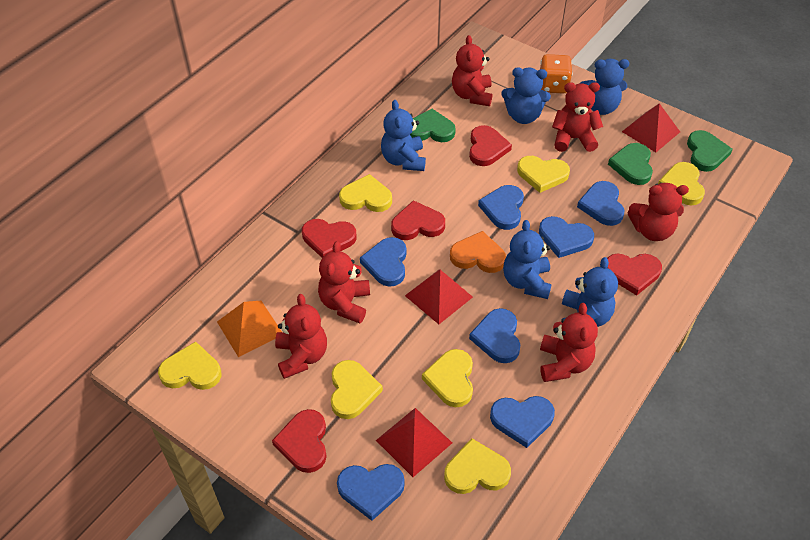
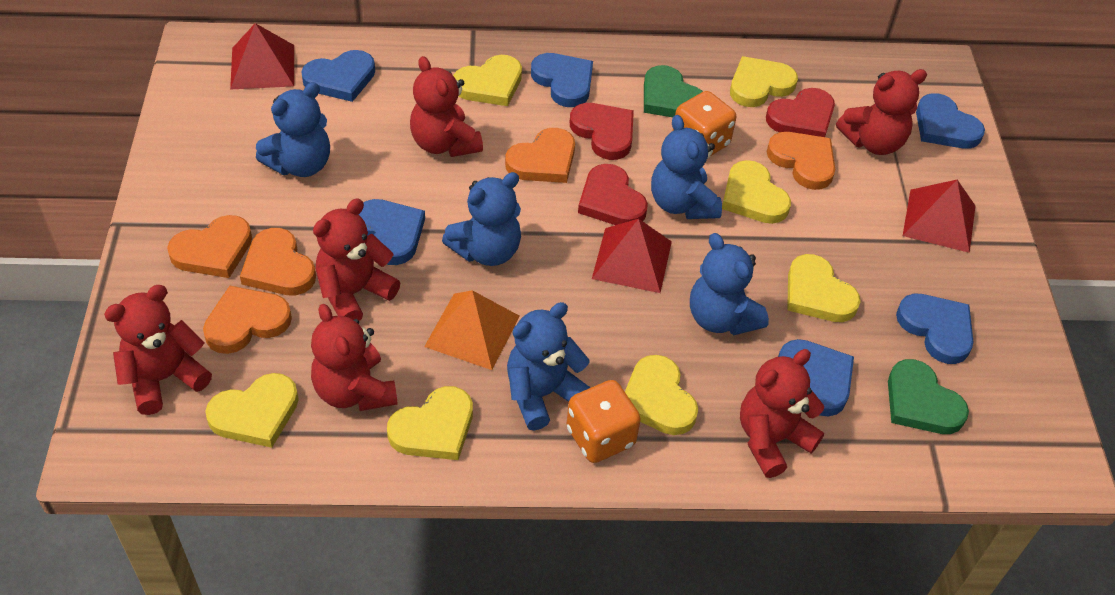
blue heart: 7 -> 6
green heart: 3 -> 2
orange dice: 1 -> 2
orange heart: 1 -> 5
red heart: 5 -> 3

